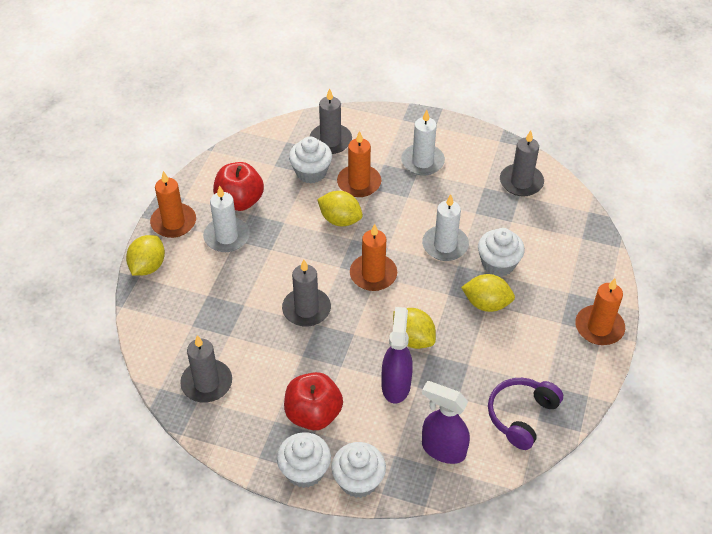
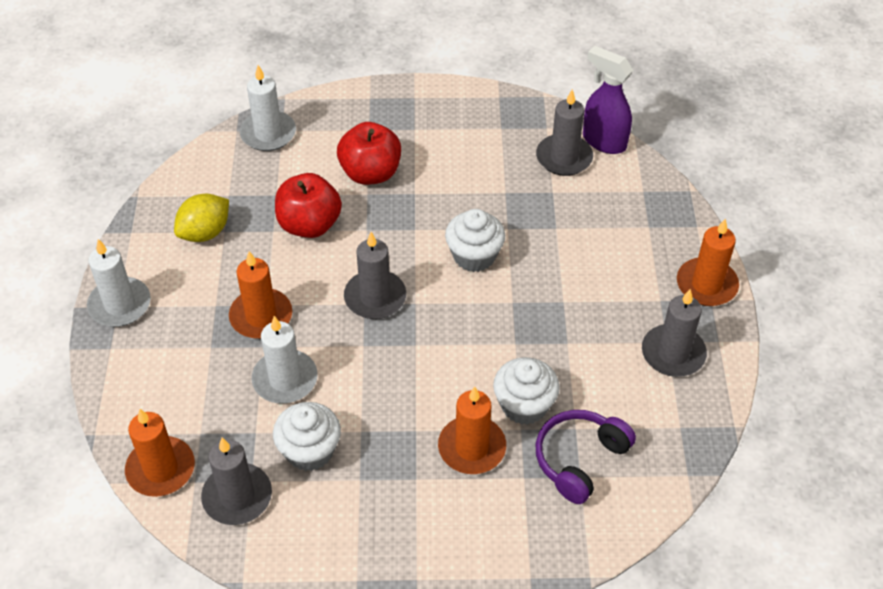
purple spray bottle: 2 -> 1
white cupcake: 4 -> 3
yellow lemon: 4 -> 1

